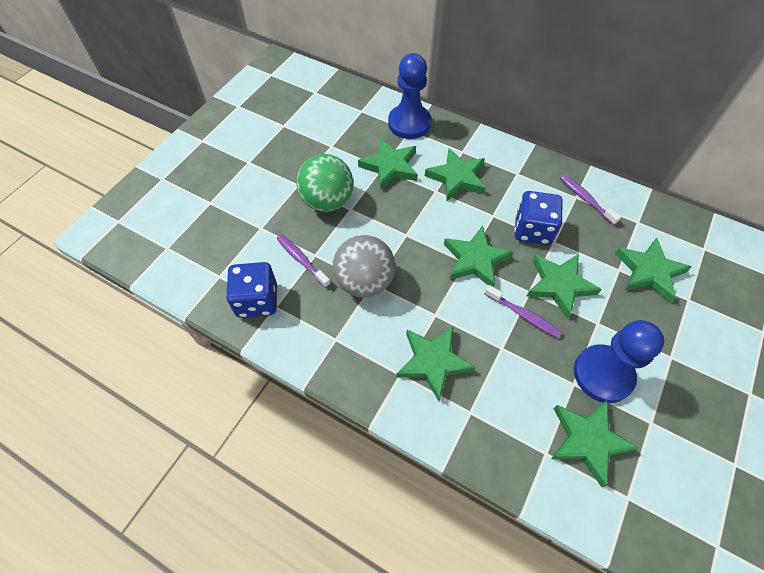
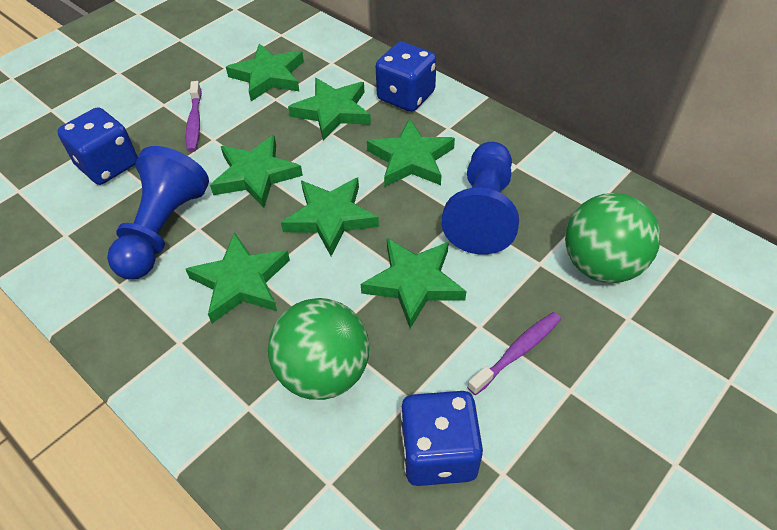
blue dice: 2 -> 3
green ball: 1 -> 2
grey ball: 1 -> 0
purple toothbrush: 3 -> 2

